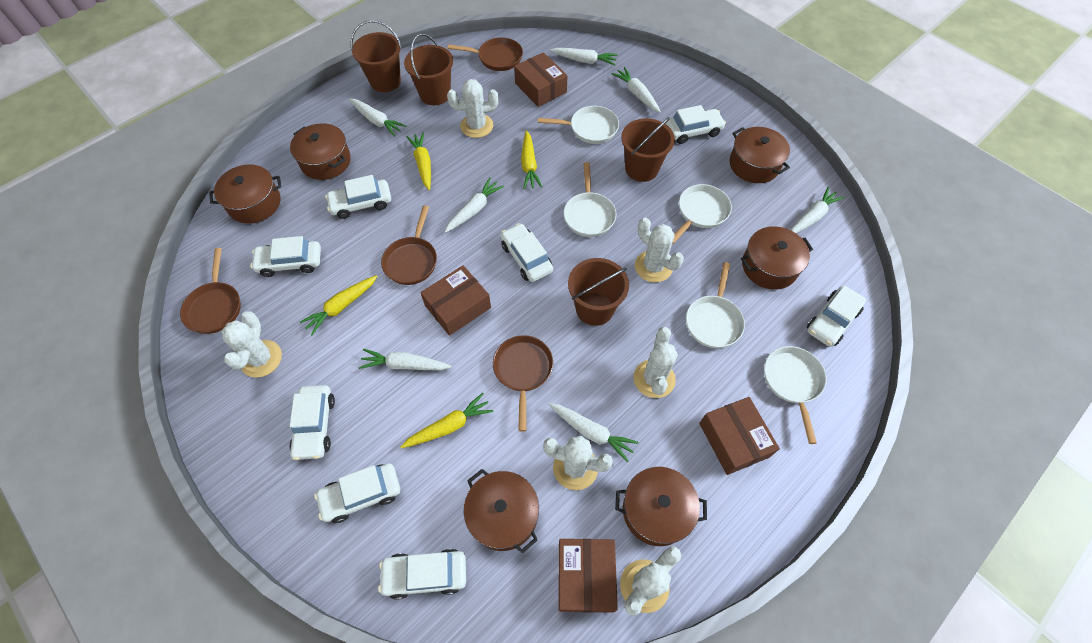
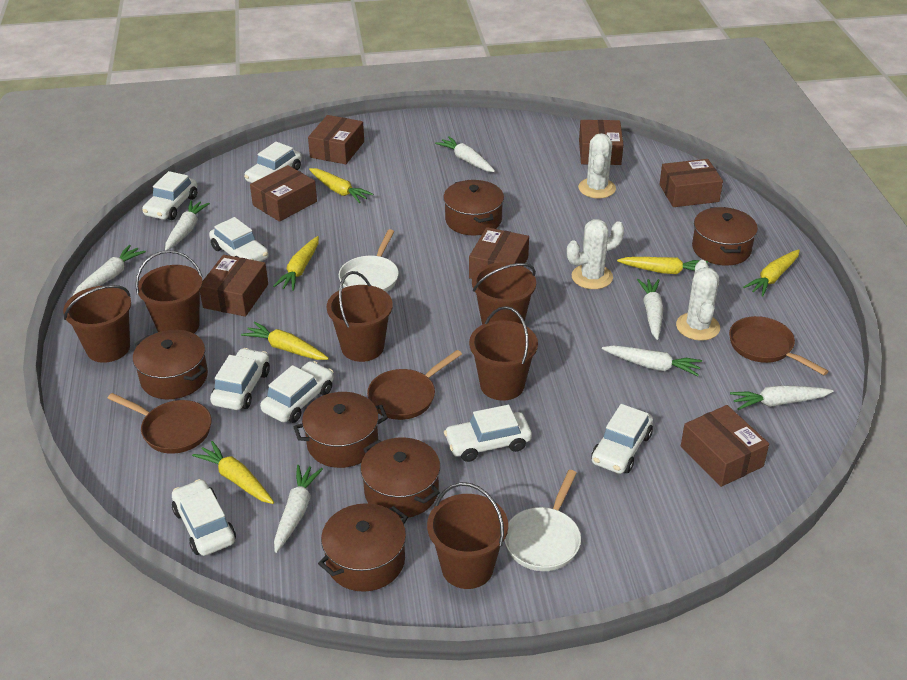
brown box: 4 -> 7
brown bucket: 4 -> 6
brown pan: 4 -> 3
white cactus: 6 -> 3
white pan: 5 -> 2
yellow carrot: 4 -> 6

